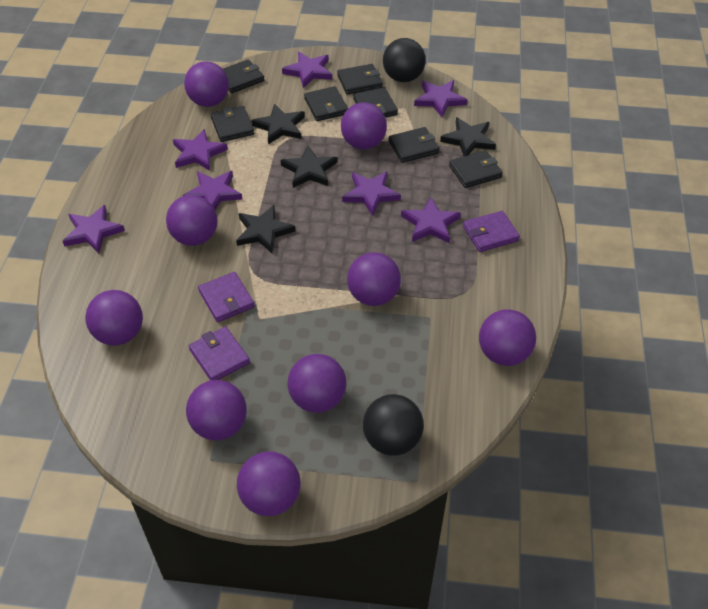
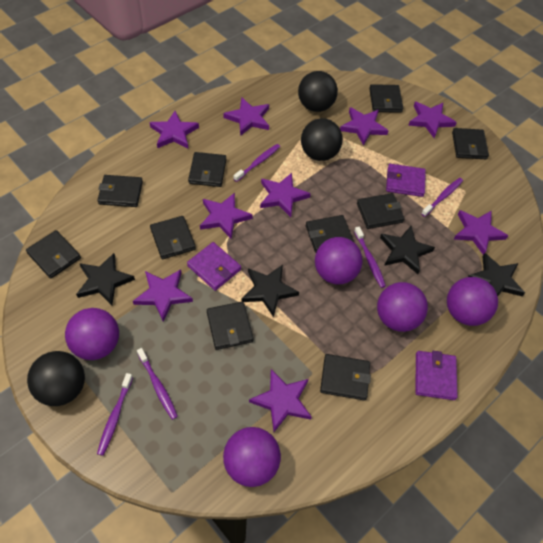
black ball: 2 -> 3
black wallet: 7 -> 10
purple ball: 9 -> 5
purple star: 7 -> 9
purple toothbrush: 0 -> 5

